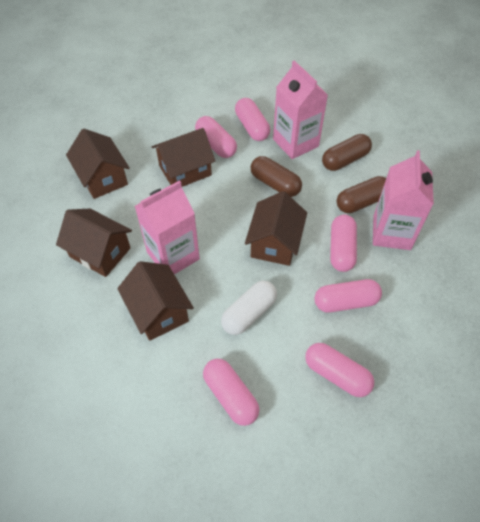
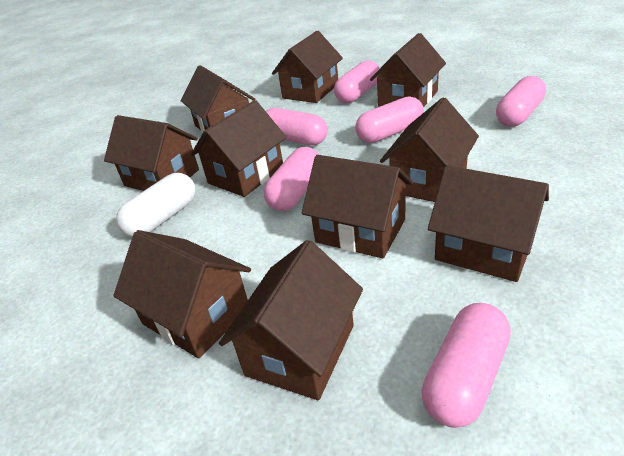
brown capsule: 3 -> 0
brown house: 5 -> 10
pink carton: 3 -> 0

